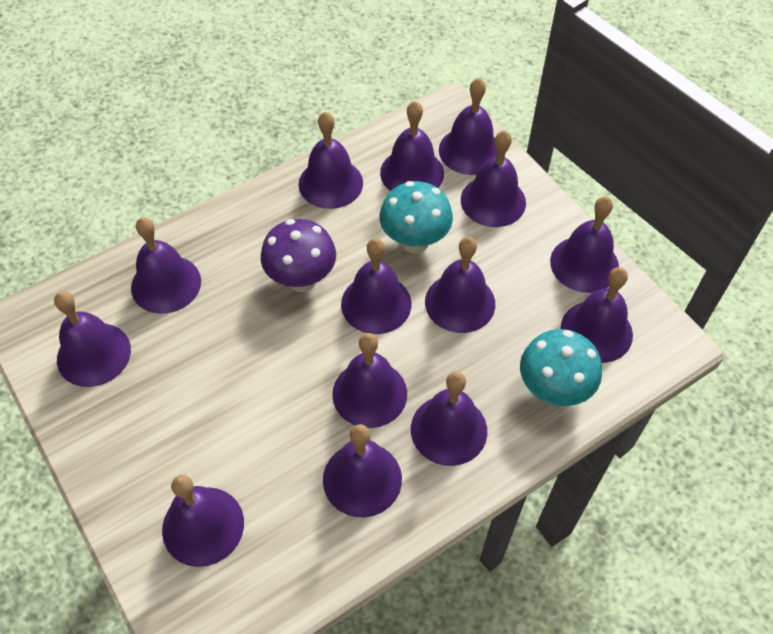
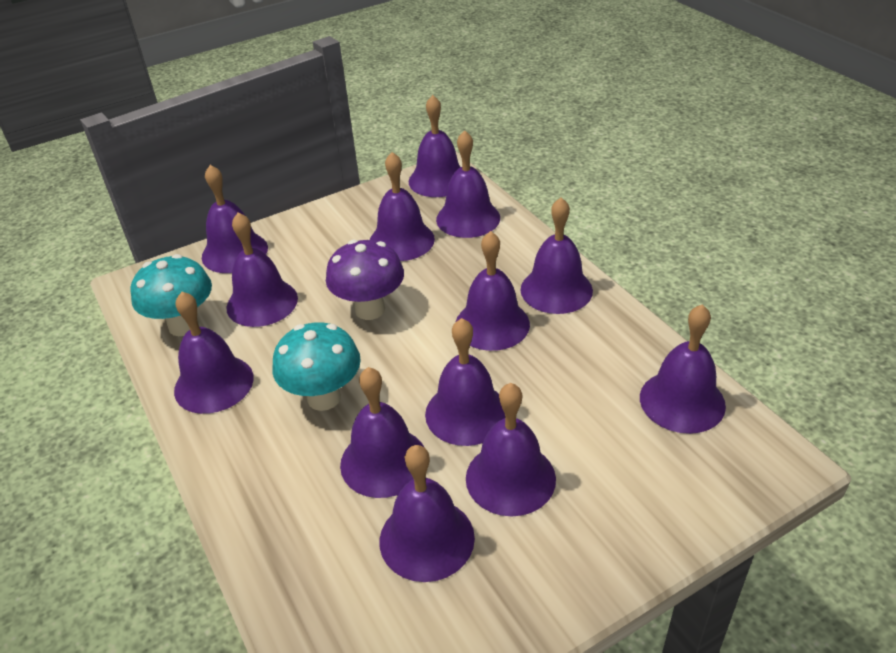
purple bell: 14 -> 13

